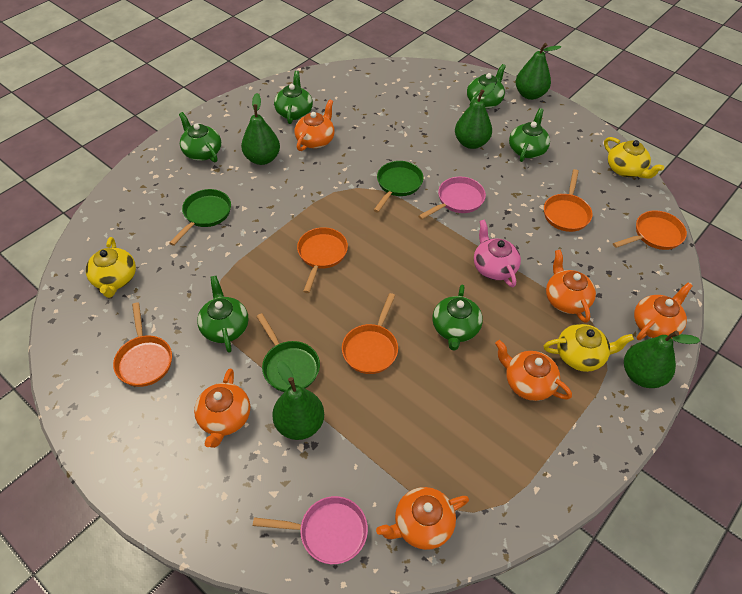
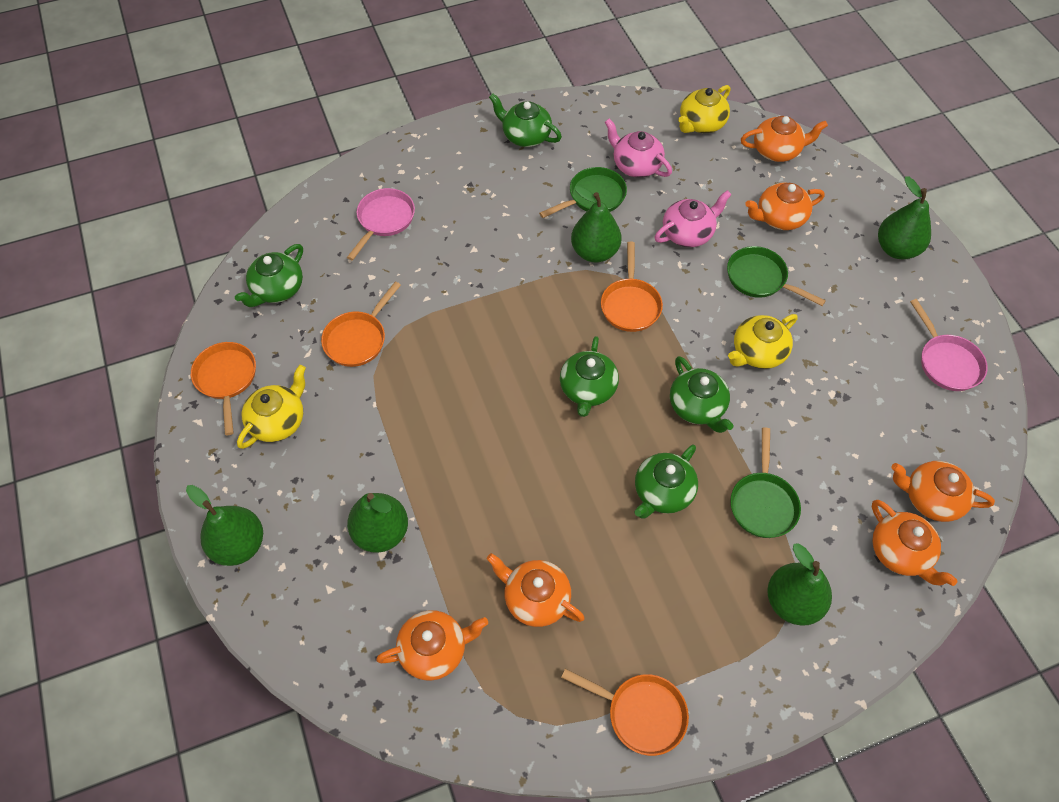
green teapot: 6 -> 5
orange pan: 5 -> 4
pink teapot: 1 -> 2

